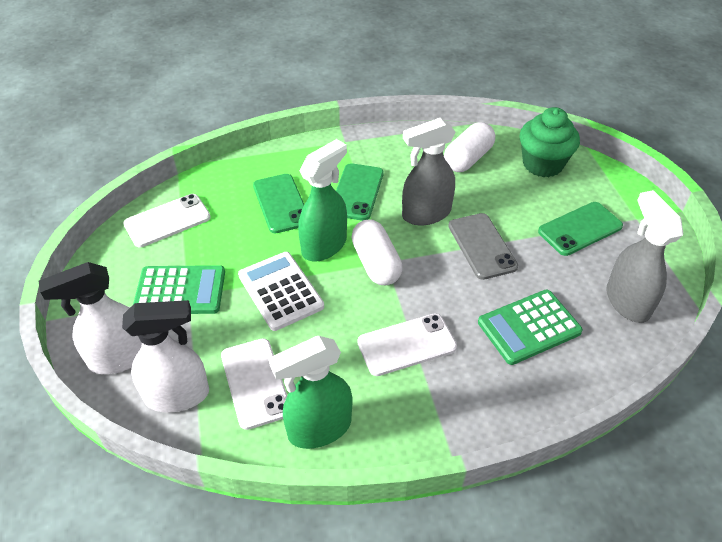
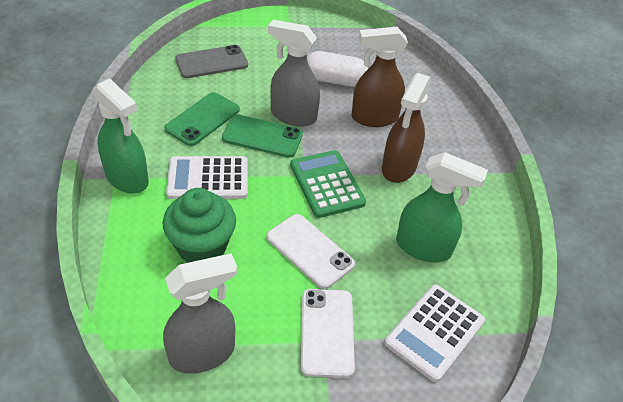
brown spray bottle: 0 -> 2
green calculator: 2 -> 1
green phone: 3 -> 2
white calculator: 1 -> 2
white capsule: 2 -> 1
white phone: 3 -> 2
white spray bottle: 2 -> 0

